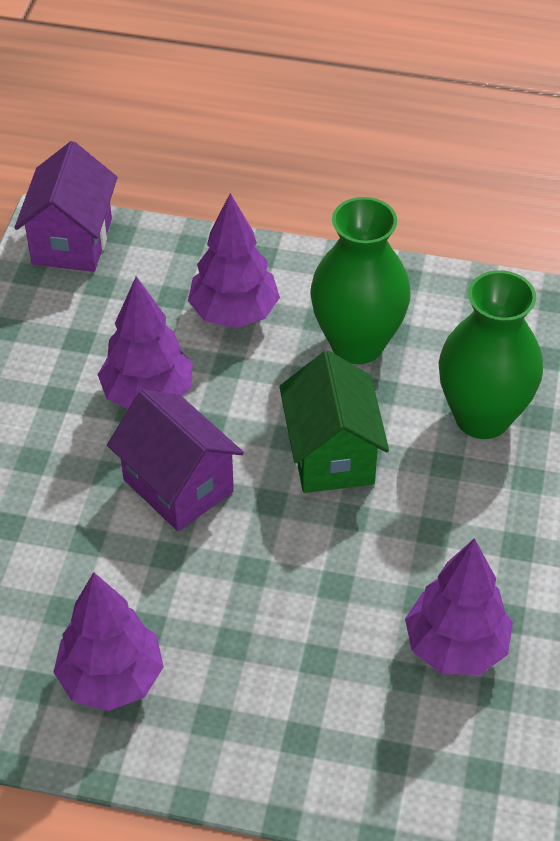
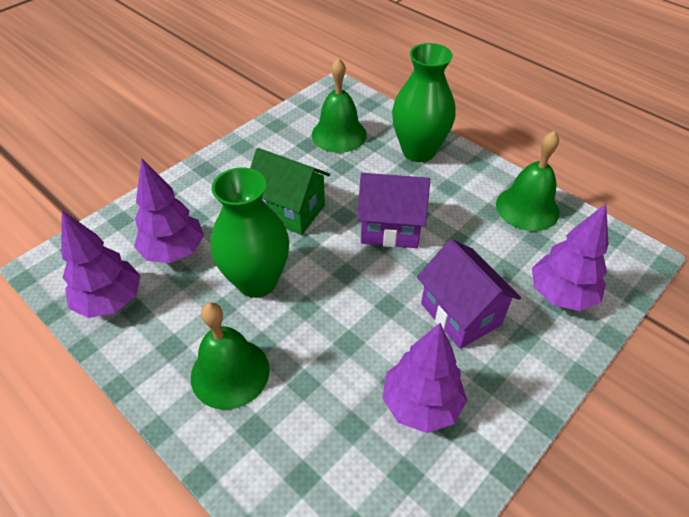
green bell: 0 -> 3

